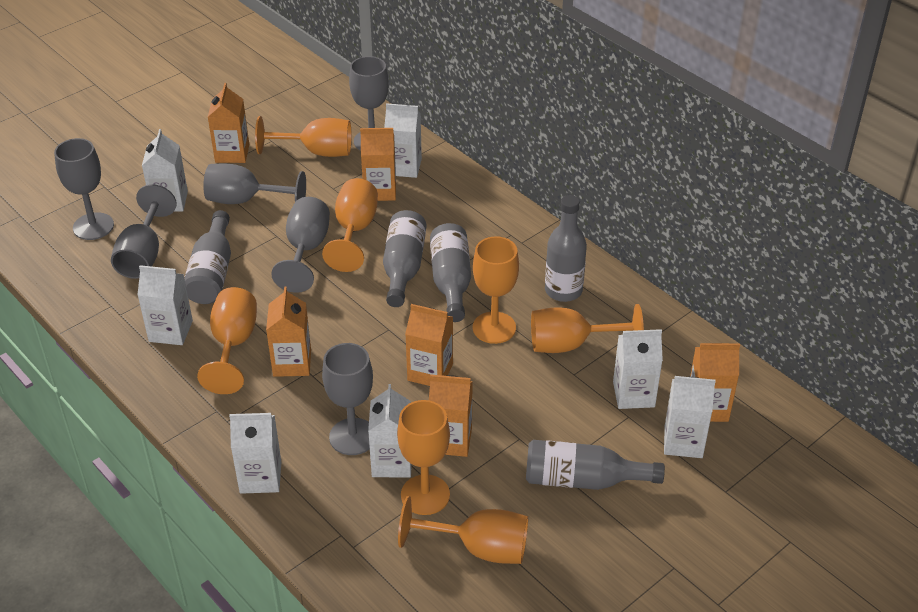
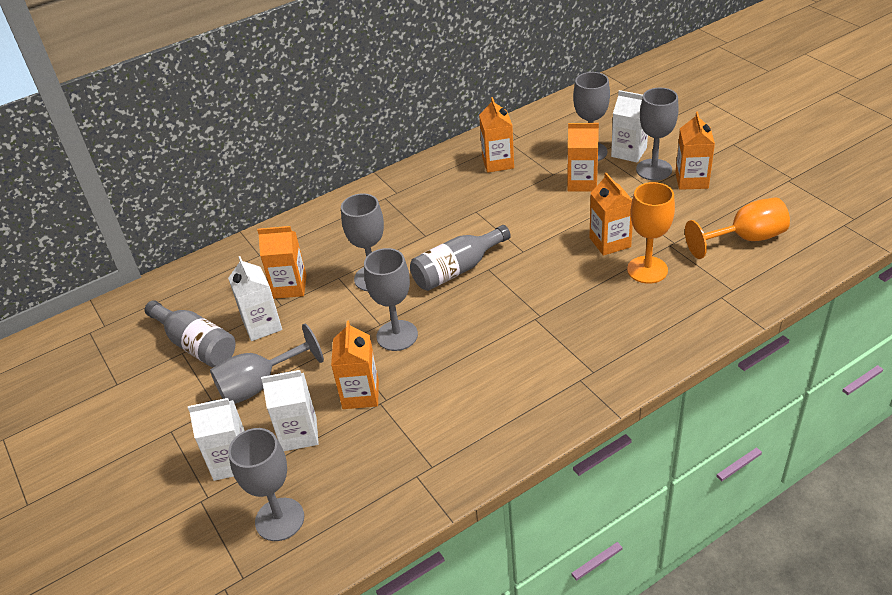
grey bottle: 5 -> 2
orange goblet: 7 -> 2
white carton: 7 -> 4

